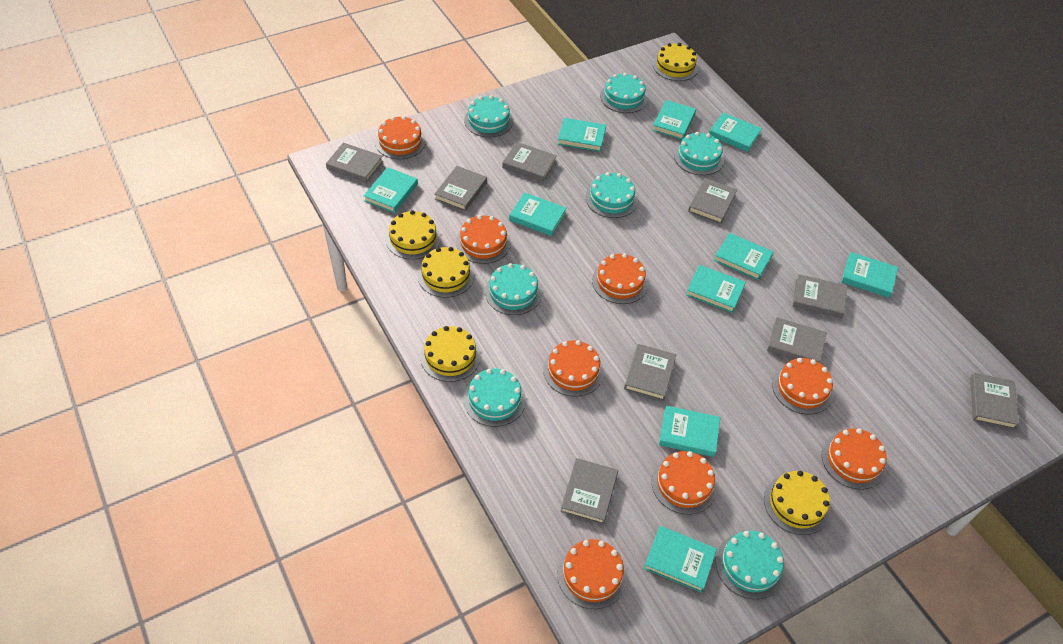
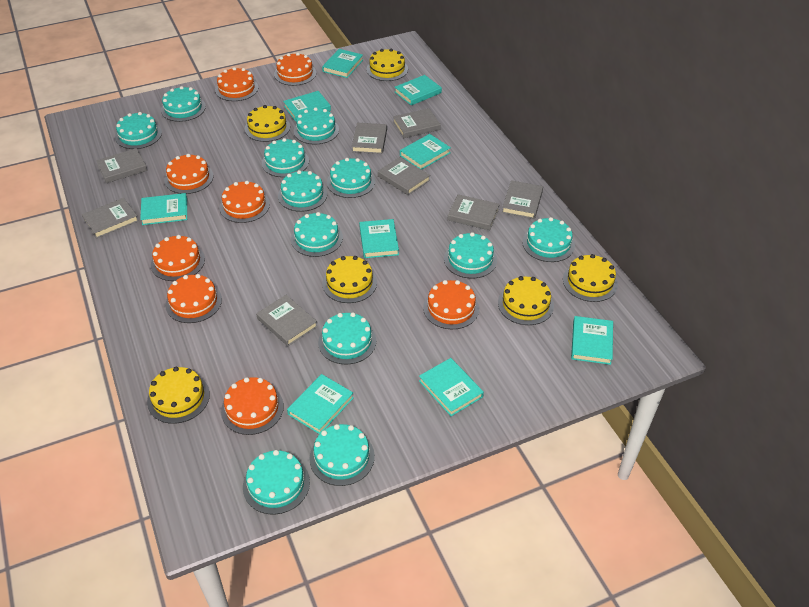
grey book: 9 -> 8
turquoise book: 10 -> 9
turquoise cake: 7 -> 12
yellow cake: 5 -> 6

